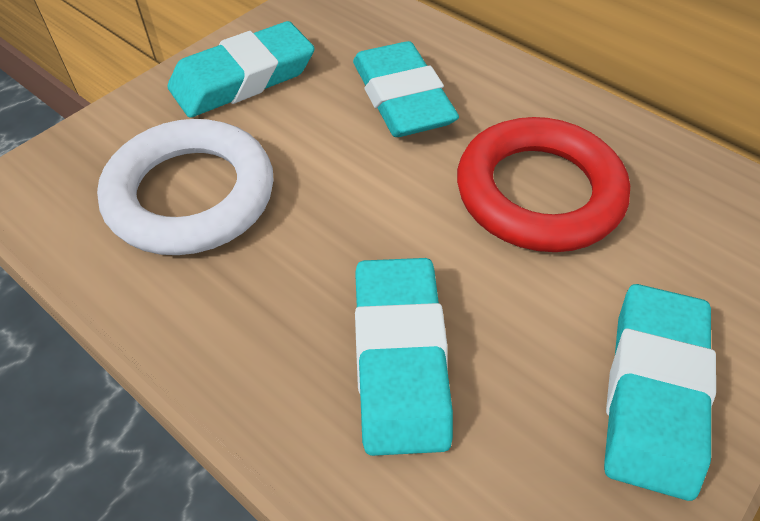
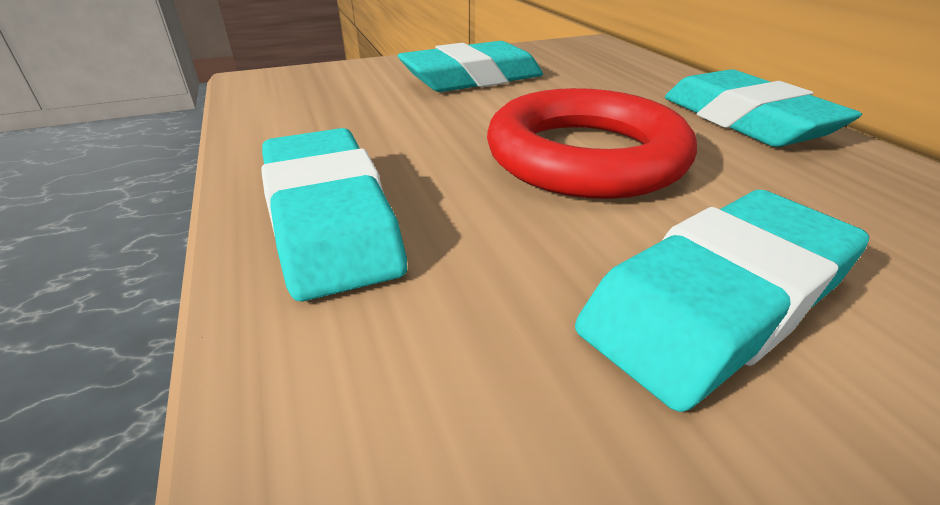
white ring: 1 -> 0

